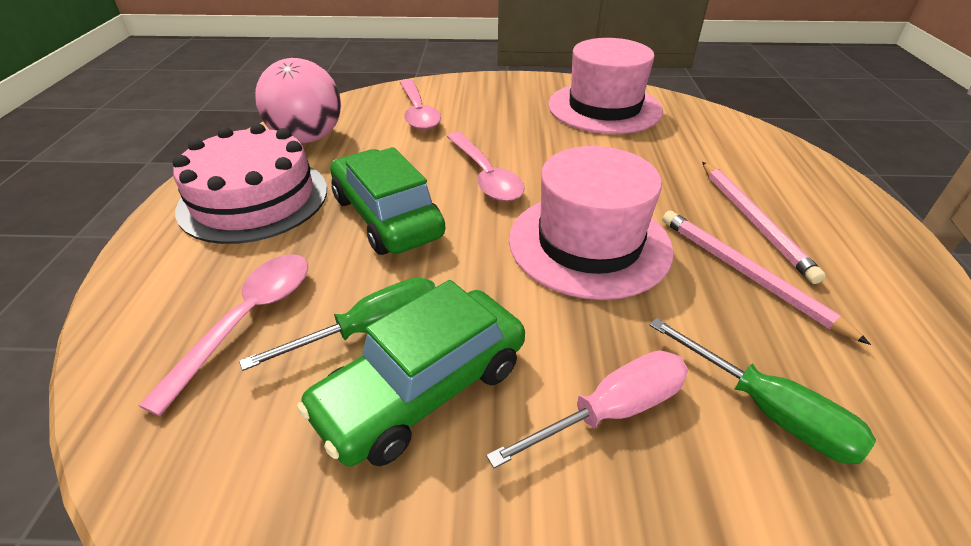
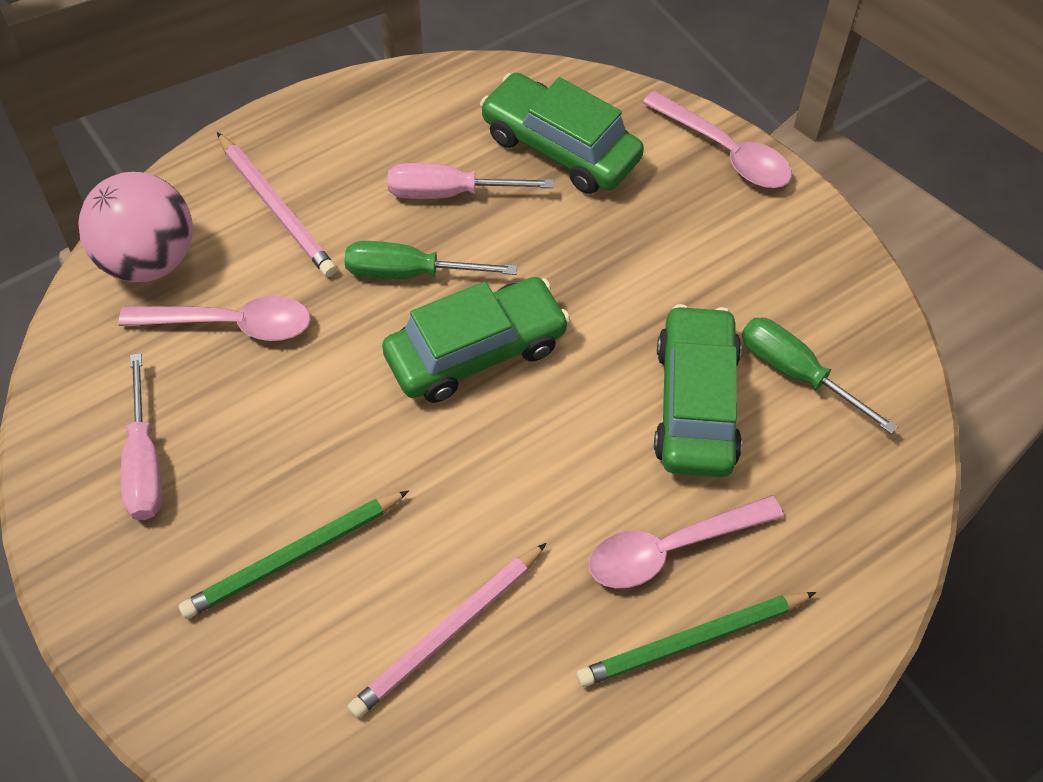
green car: 2 -> 3
green pencil: 0 -> 2
pink cake: 1 -> 0
pink hat: 2 -> 0
pink screwdriver: 1 -> 2

